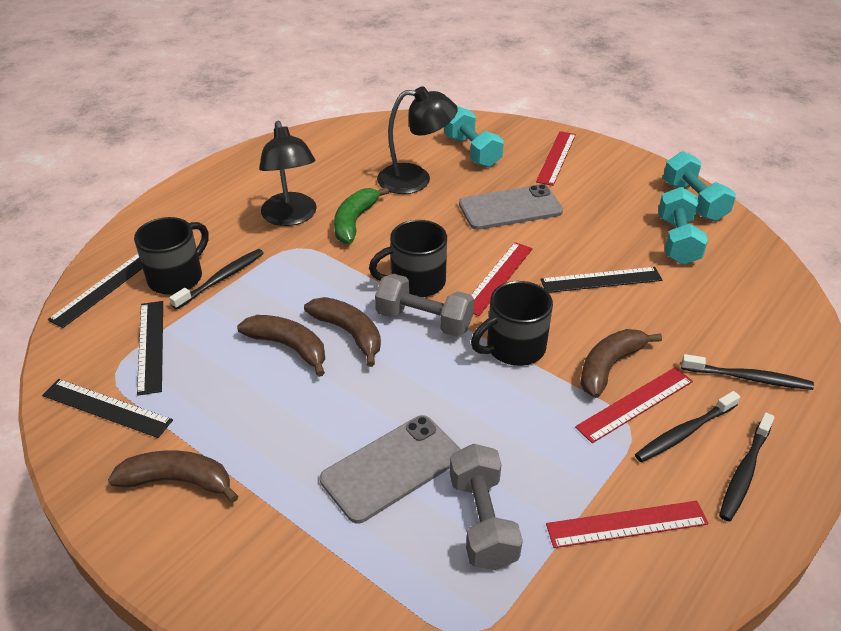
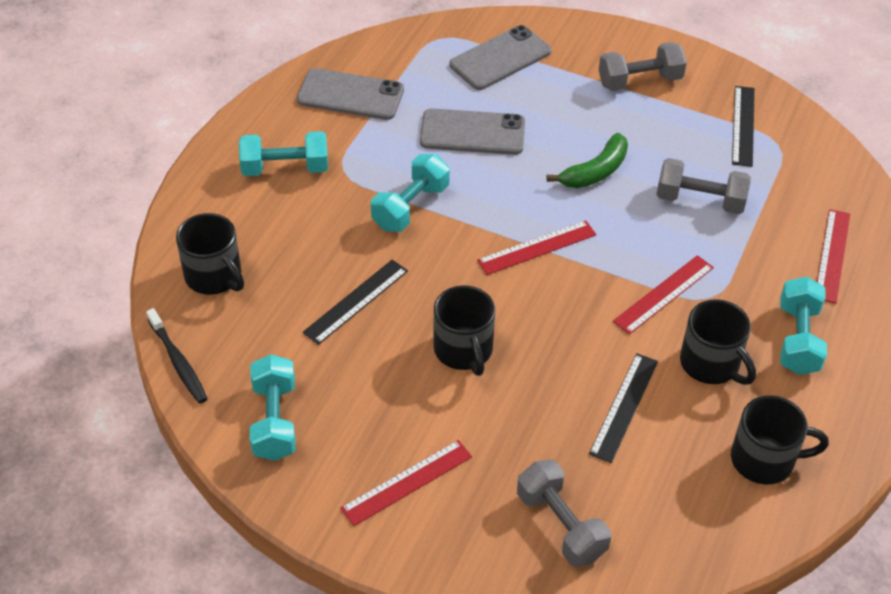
black lamp: 2 -> 0
black mug: 3 -> 4
black ruler: 4 -> 3
black toothbrush: 4 -> 1
brown banana: 4 -> 0
grey dumbbell: 2 -> 3
grey phone: 2 -> 3
turquoise dumbbell: 3 -> 4

